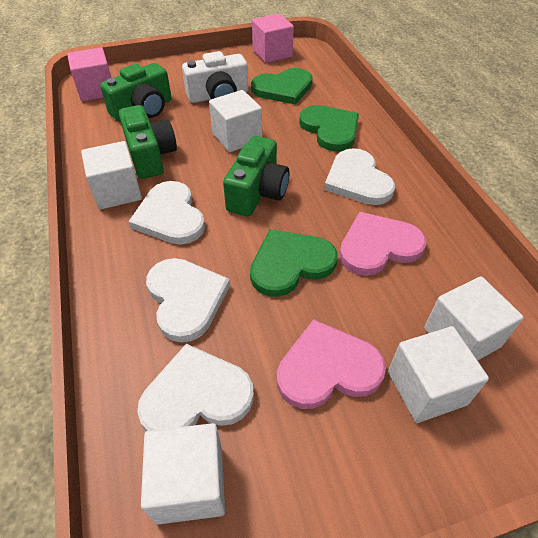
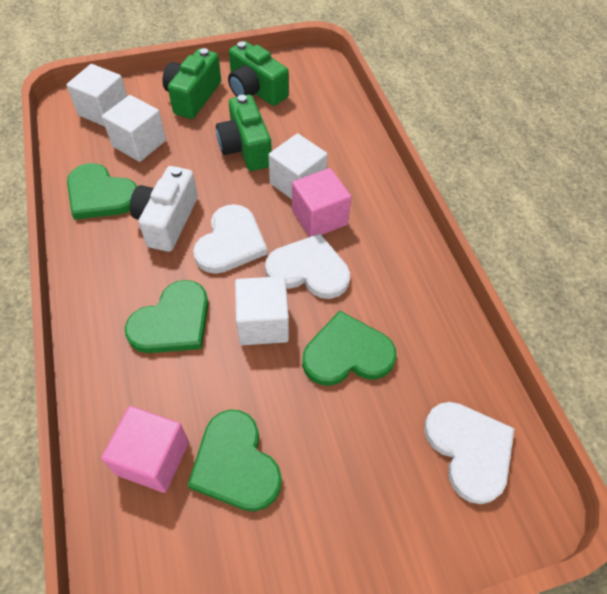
green heart: 3 -> 4
pink heart: 2 -> 0
white cube: 5 -> 4
white heart: 4 -> 3

